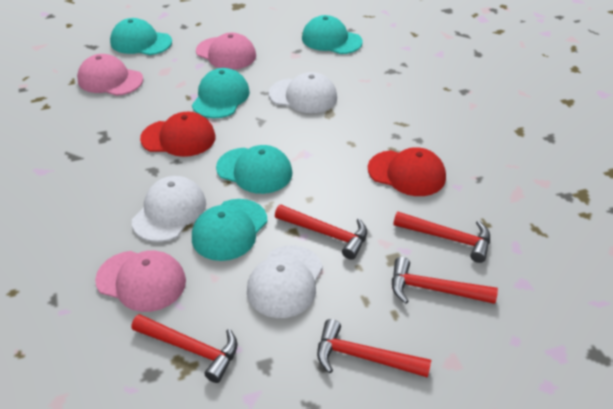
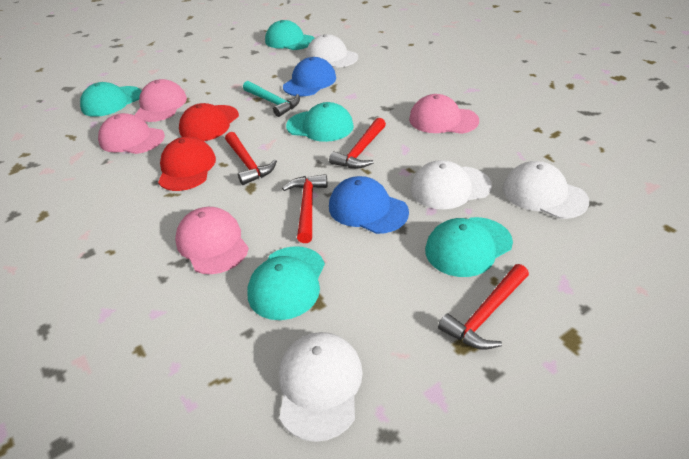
blue cap: 0 -> 2
pink cap: 3 -> 4
red hammer: 5 -> 4
turquoise hammer: 0 -> 1
white cap: 3 -> 4

